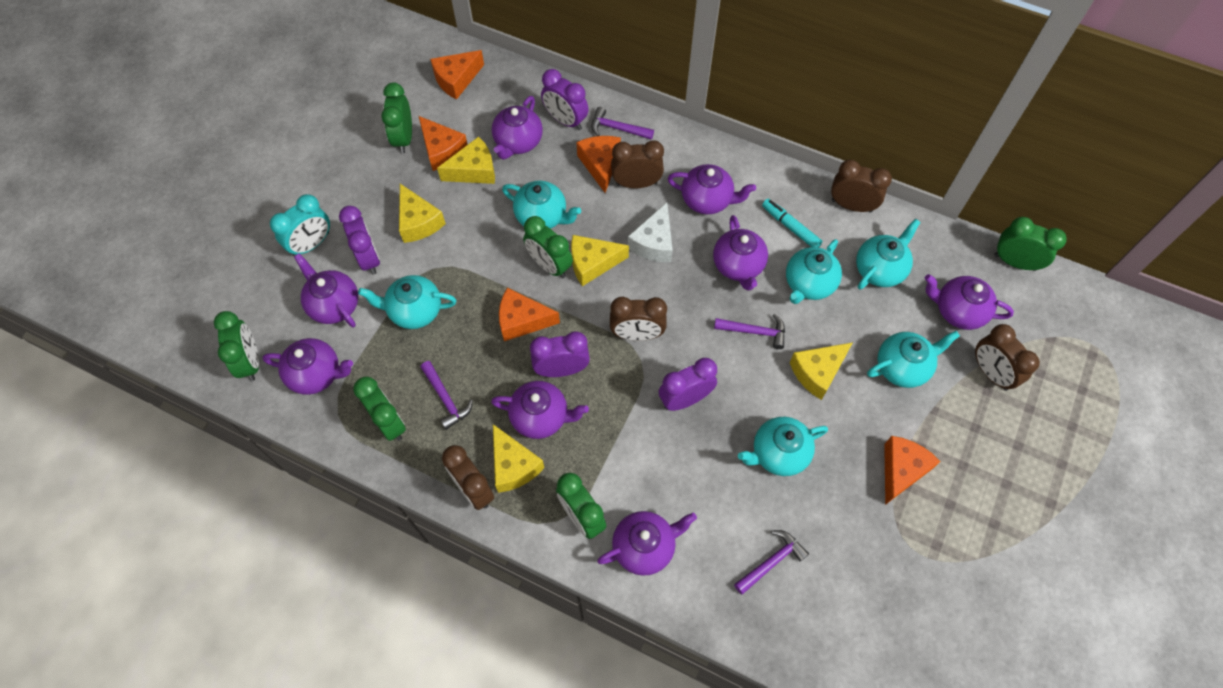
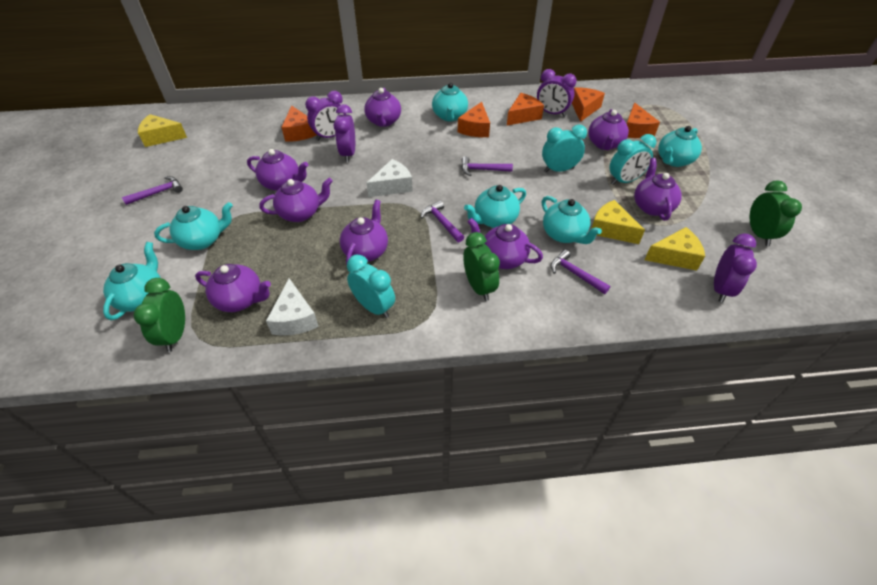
brown clock: 5 -> 0
green clock: 6 -> 3
turquoise clock: 1 -> 3
turquoise marker: 1 -> 0
white cheese: 1 -> 2
yellow cheese: 5 -> 3

